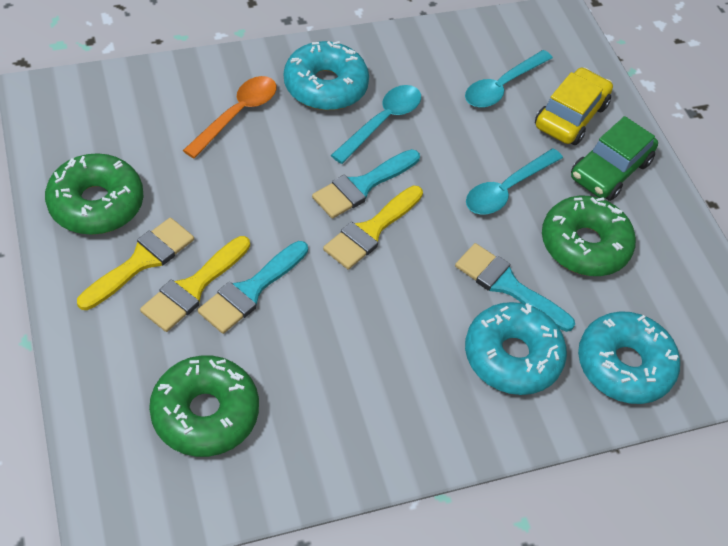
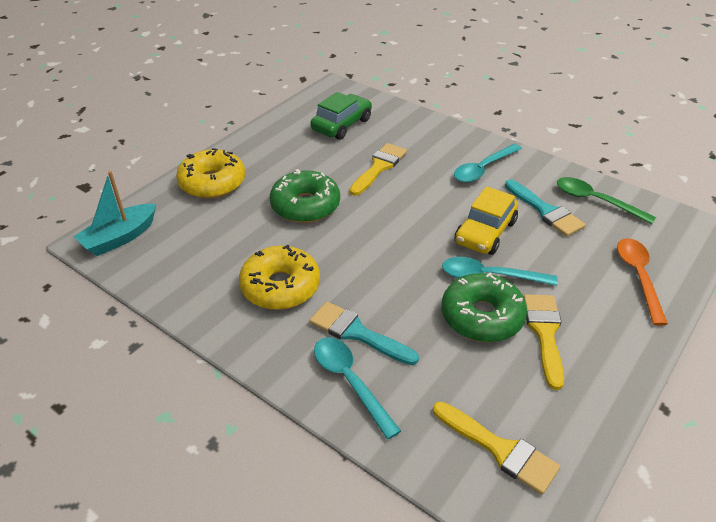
green donut: 3 -> 2
green spoon: 0 -> 1
turquoise boat: 0 -> 1
turquoise brush: 3 -> 2
turquoise donut: 3 -> 0
yellow donut: 0 -> 2

